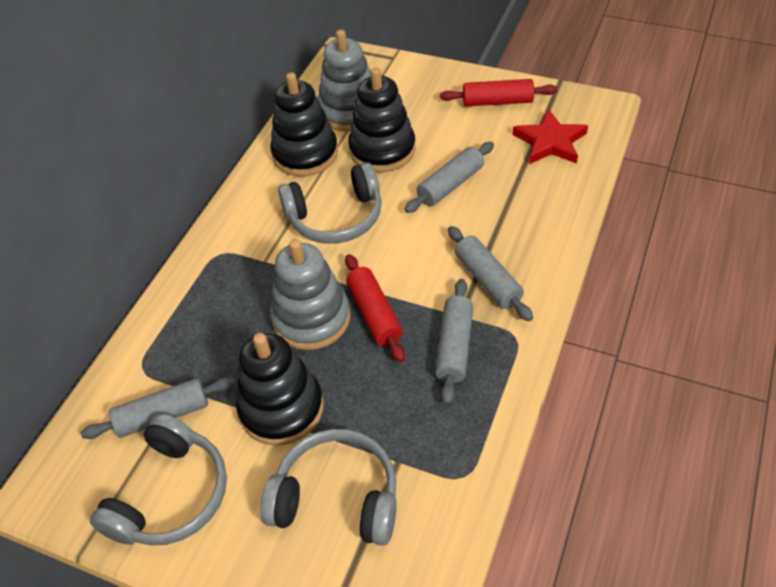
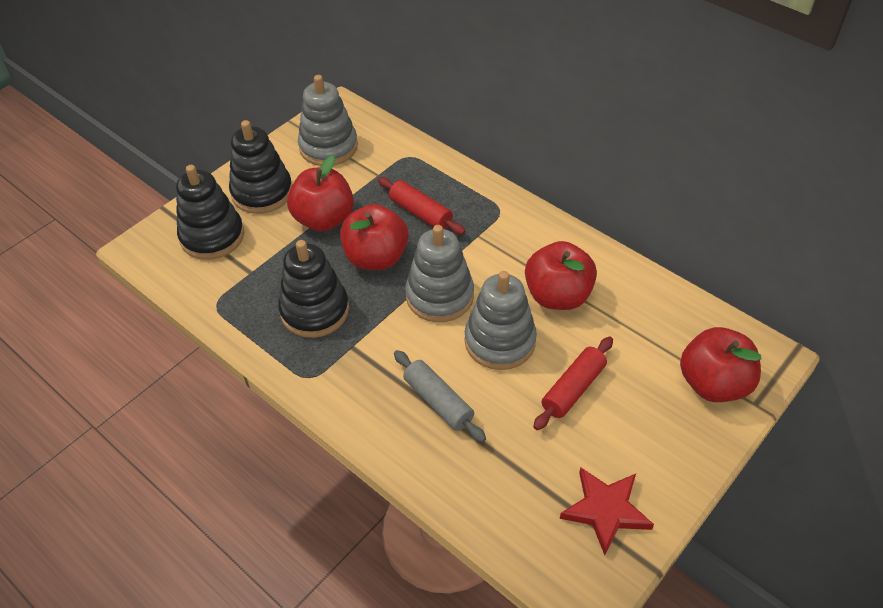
grey headphones: 3 -> 0
grey rolling pin: 4 -> 1
grey stacking toy: 2 -> 3
red apple: 0 -> 4

